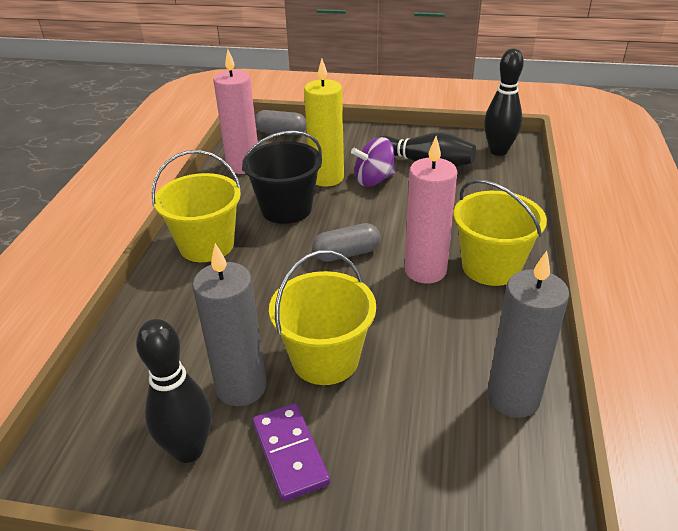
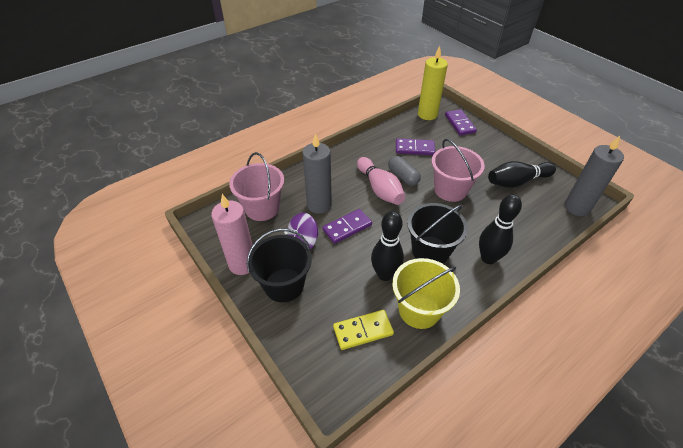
black bucket: 1 -> 2
grey capsule: 2 -> 1
pink bowling pin: 0 -> 1
pink bucket: 0 -> 2
pink candle: 2 -> 1
purple domino: 1 -> 3
yellow bucket: 3 -> 1
yellow domino: 0 -> 1

